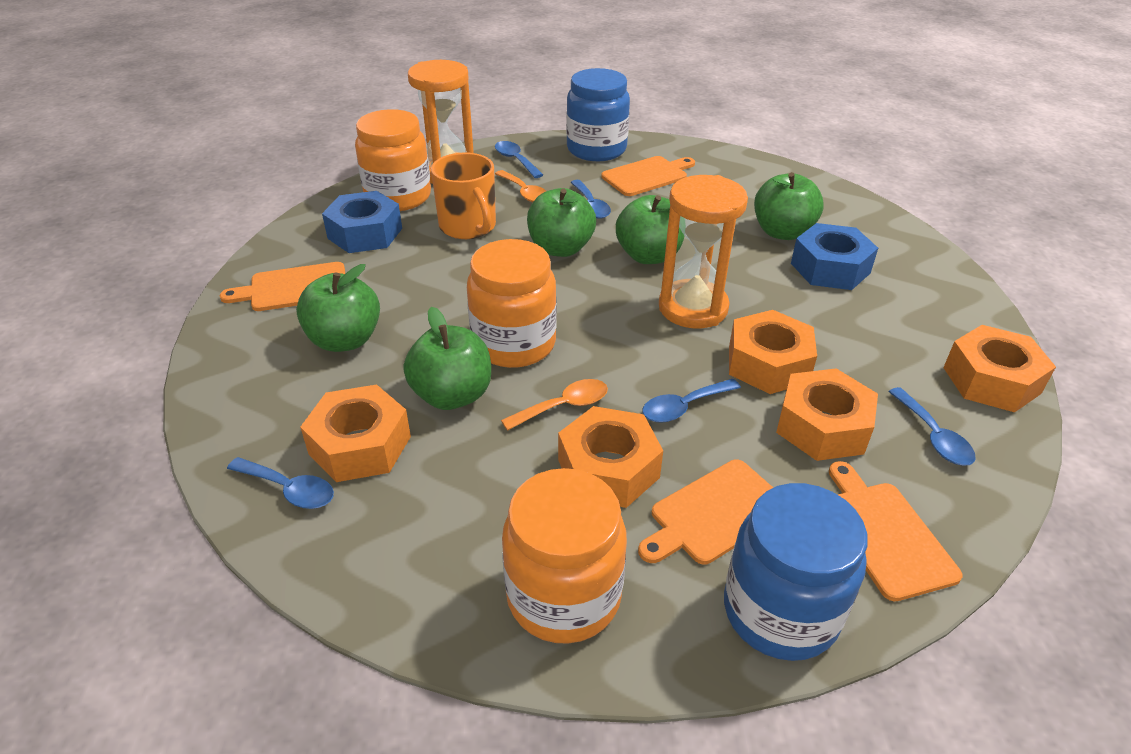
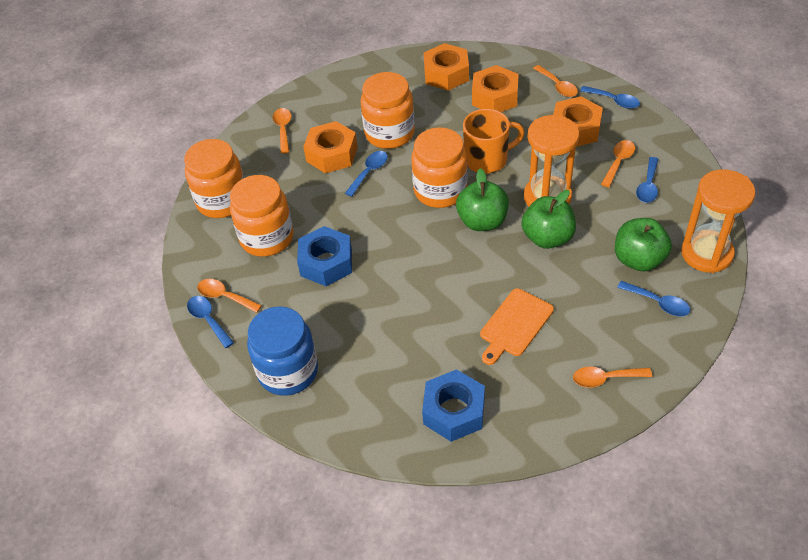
blue jar: 2 -> 1
green apple: 5 -> 3
orange cutting board: 4 -> 1
orange jar: 3 -> 4
orange nut: 5 -> 4
orange spoon: 2 -> 5

